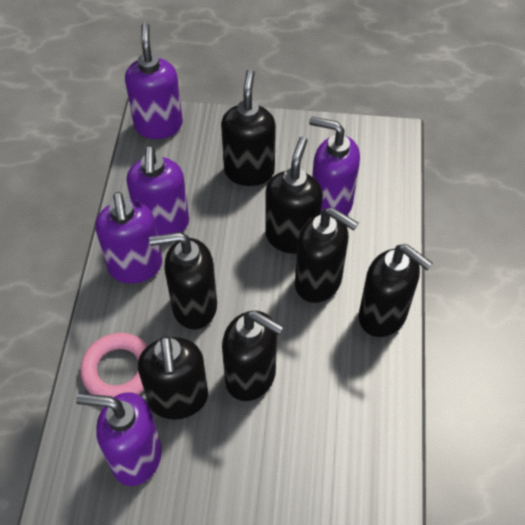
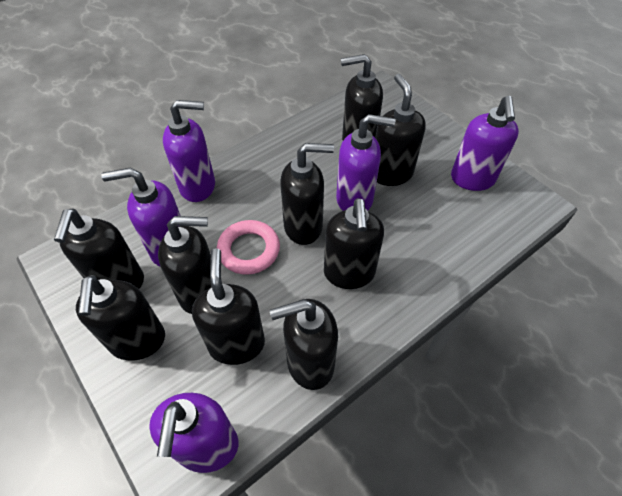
black soap dispenser: 7 -> 9

